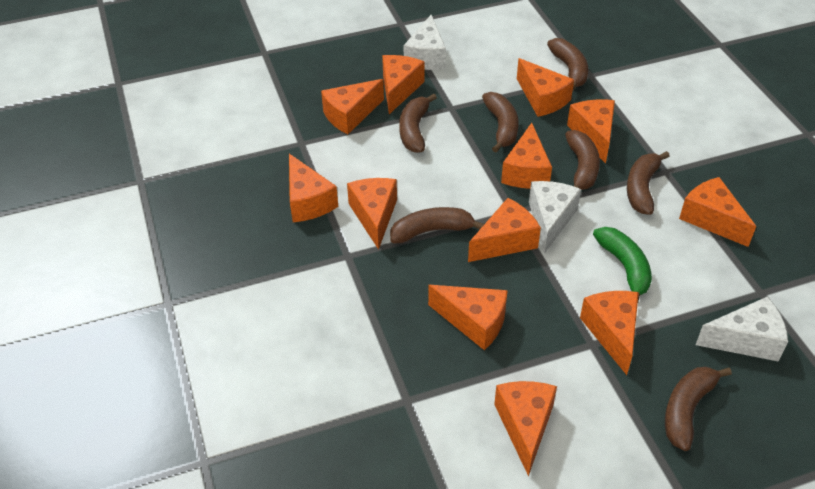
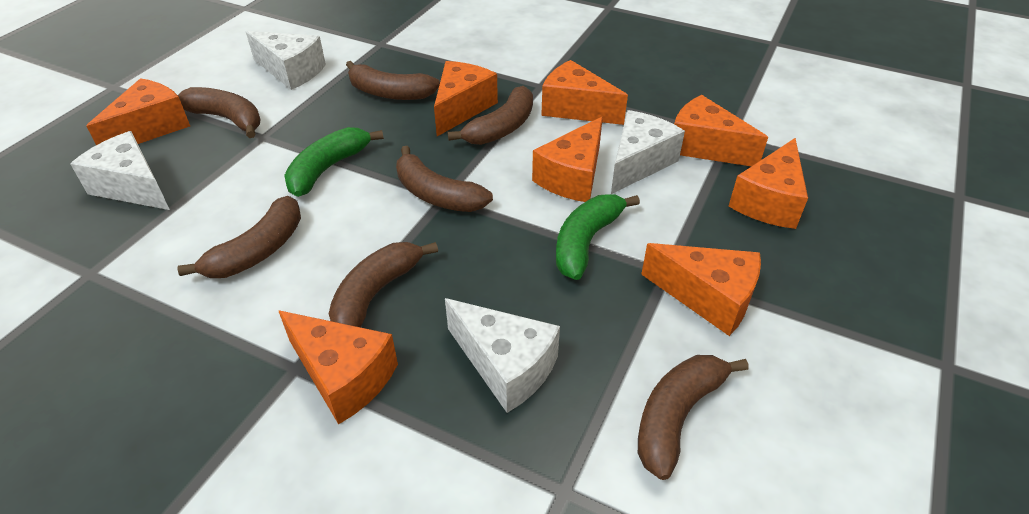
green banana: 1 -> 2
orange cheese: 12 -> 8
white cheese: 3 -> 4

